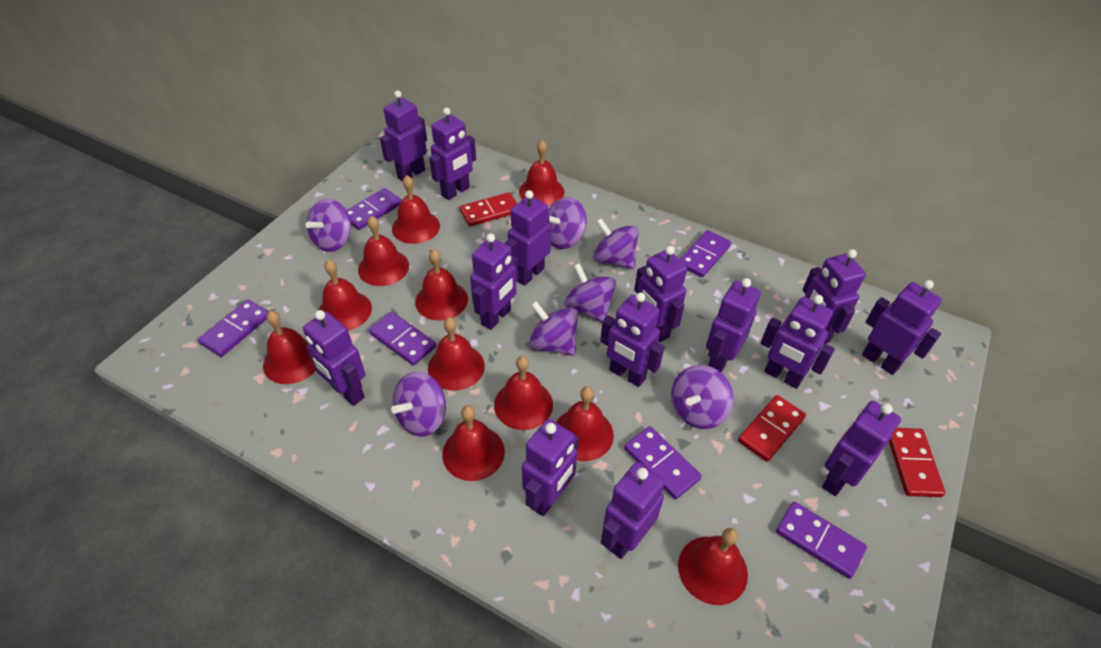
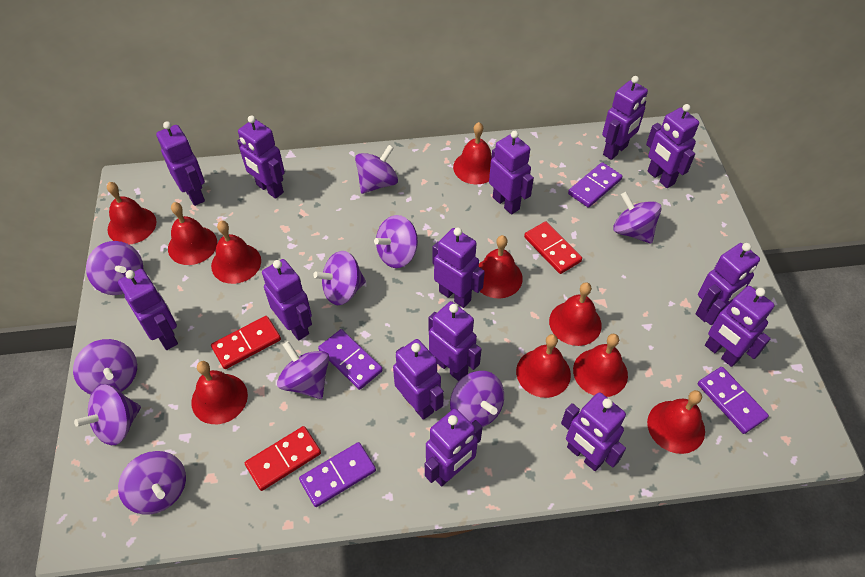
purple domino: 6 -> 4
purple spinning top: 7 -> 10
red bell: 11 -> 10

